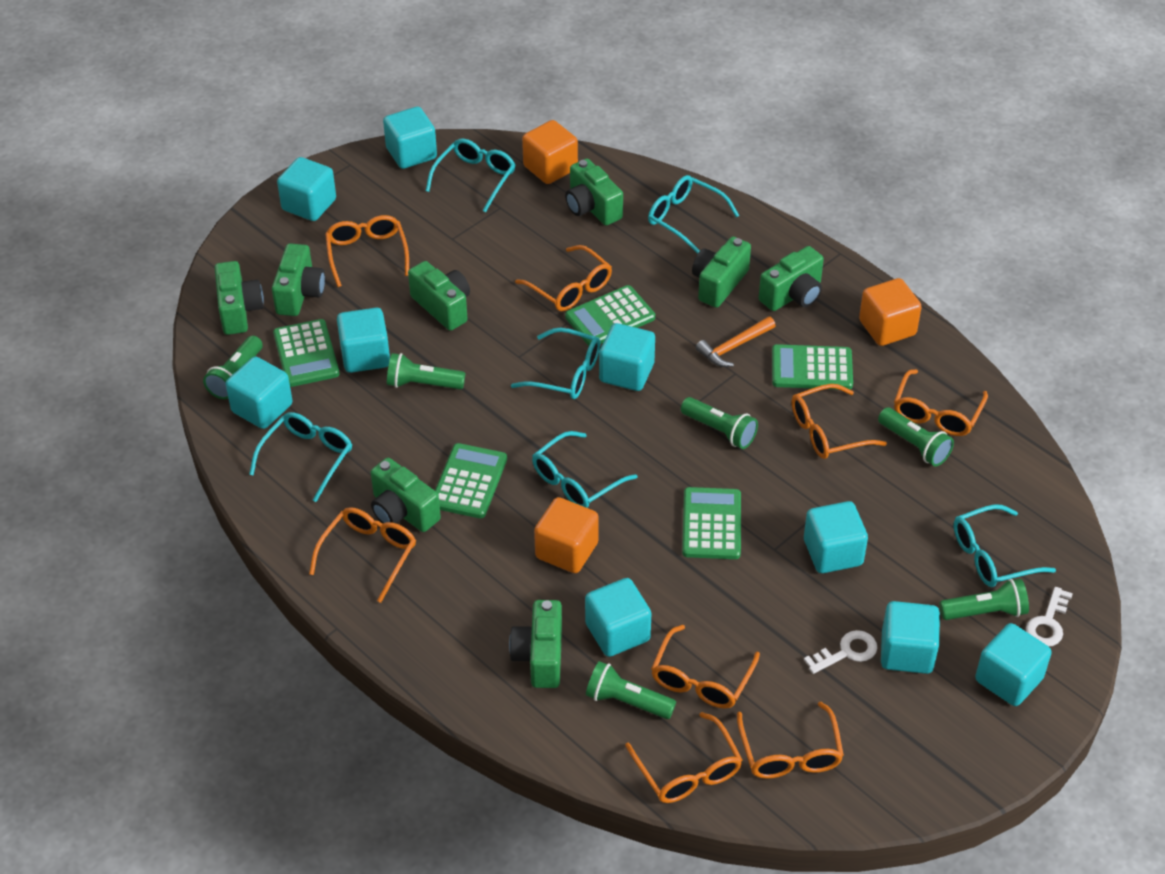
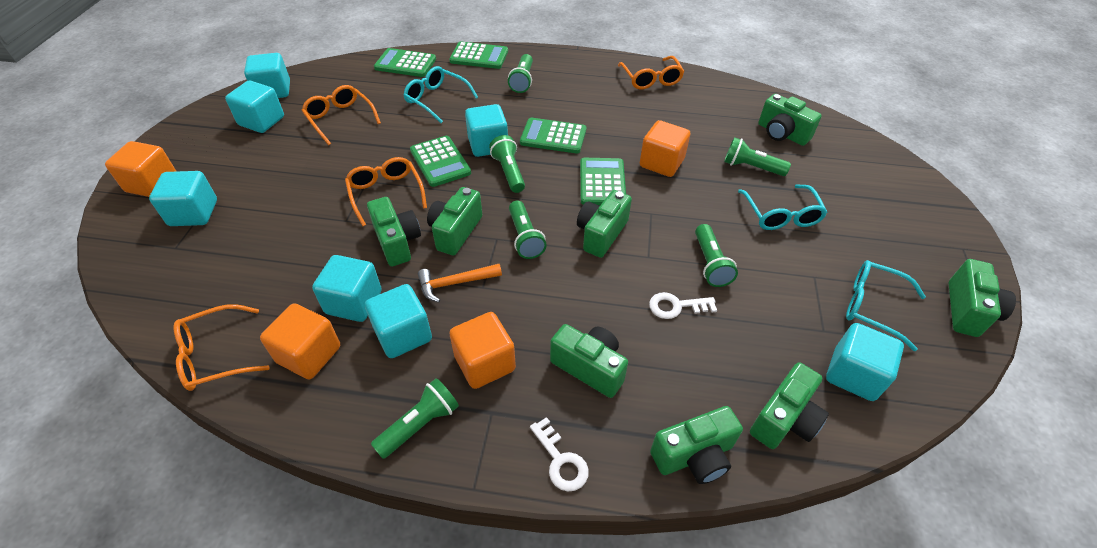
orange cube: 3 -> 4
orange glasses: 8 -> 4
turquoise cube: 9 -> 7
turquoise glasses: 6 -> 3

